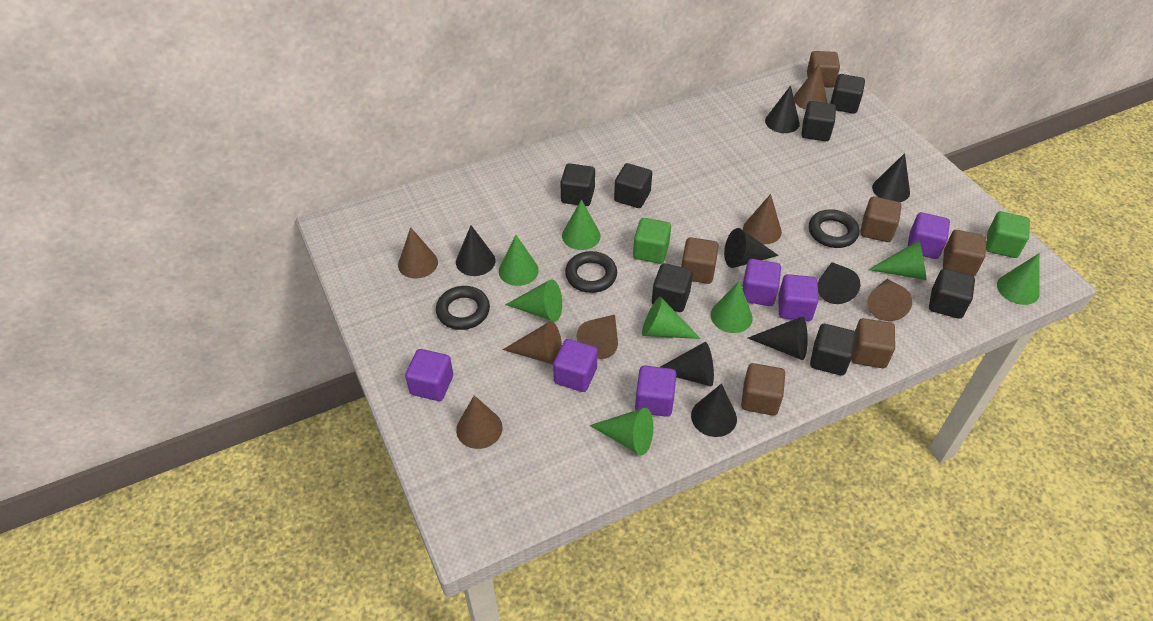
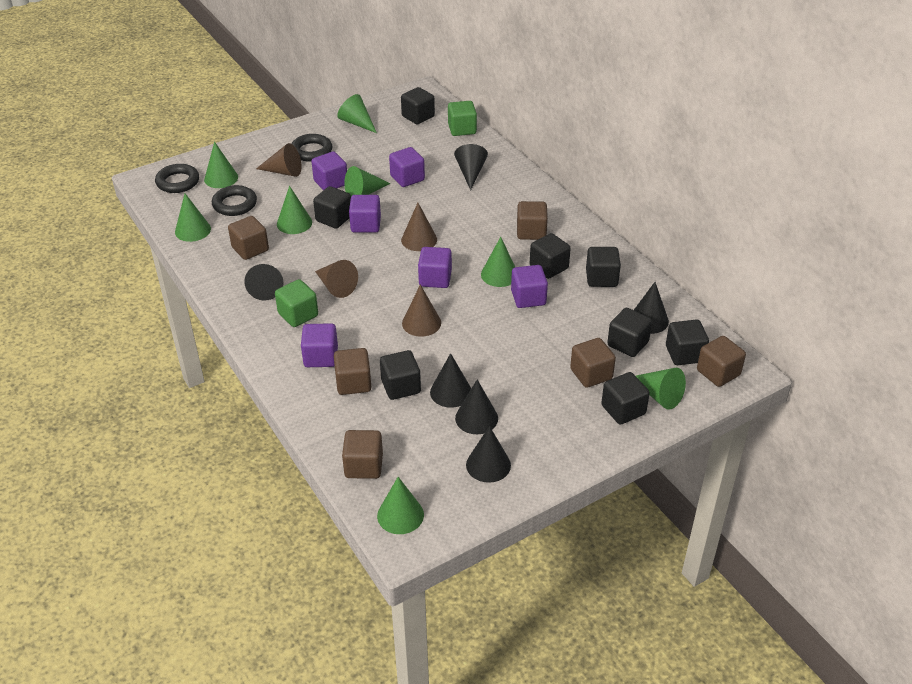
black cone: 8 -> 6
black cube: 7 -> 8
brown cone: 7 -> 4

